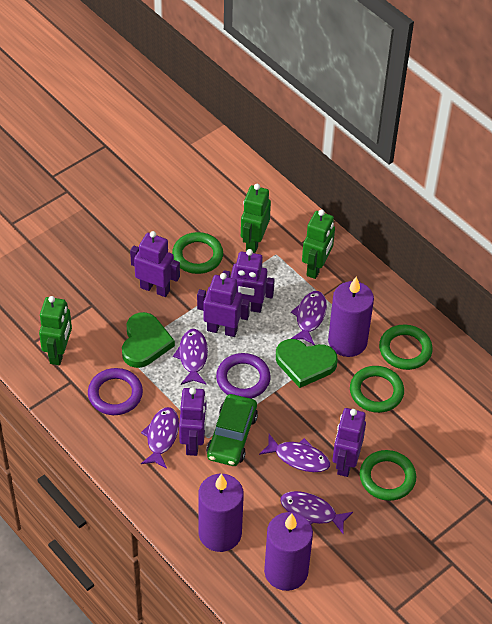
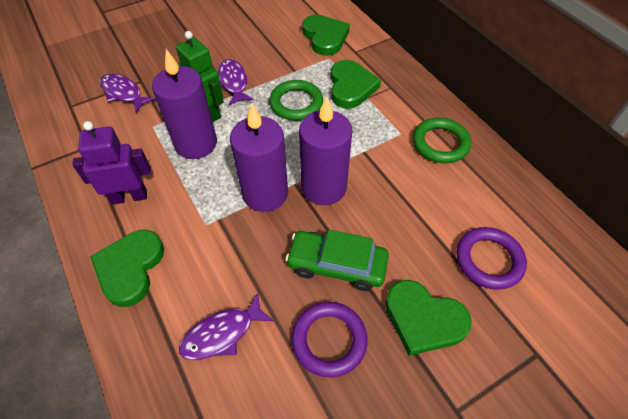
green heart: 2 -> 4
green ring: 4 -> 2
green robot: 3 -> 1
purple fish: 5 -> 3
purple robot: 5 -> 1

